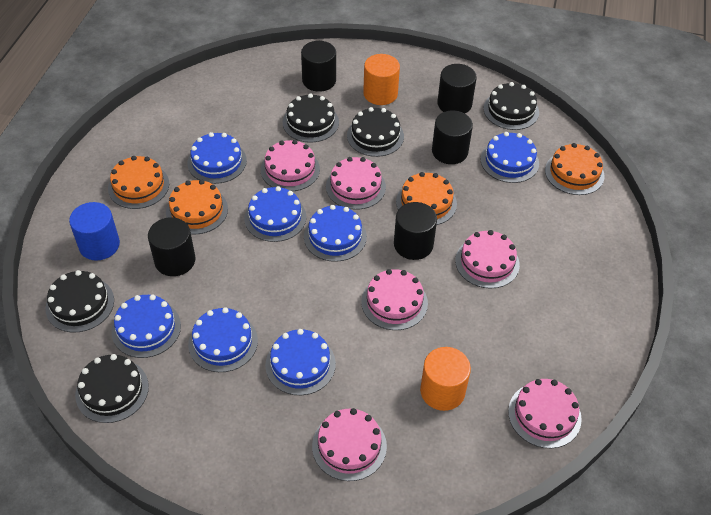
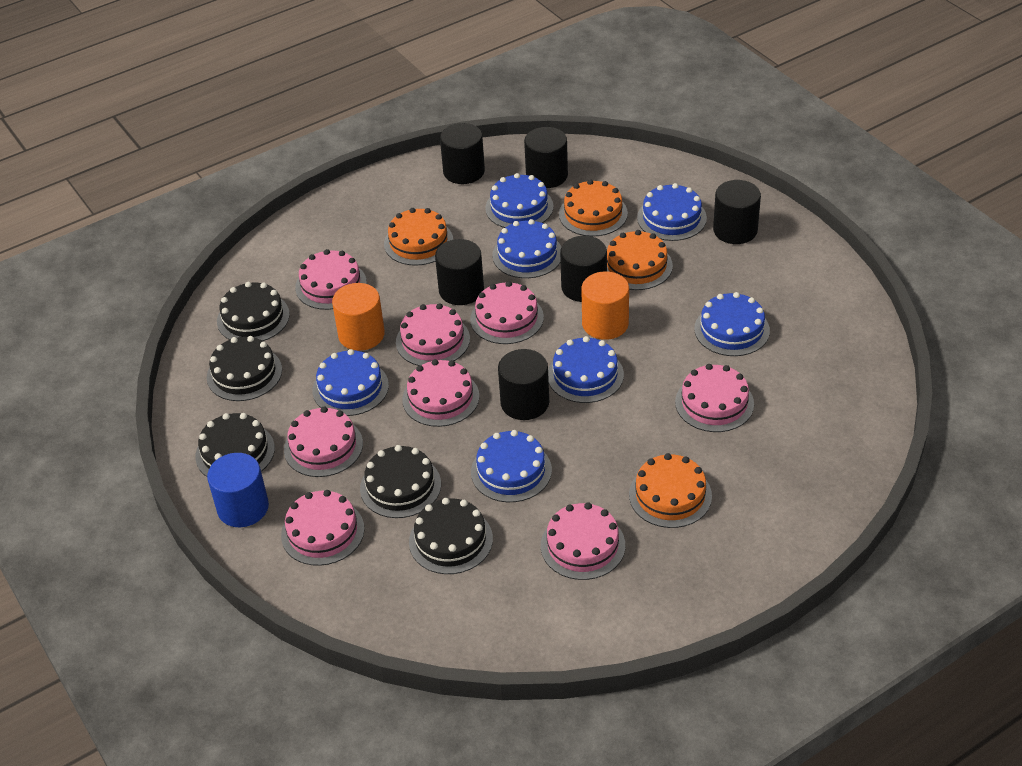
black cylinder: 5 -> 6
pink cake: 6 -> 8

